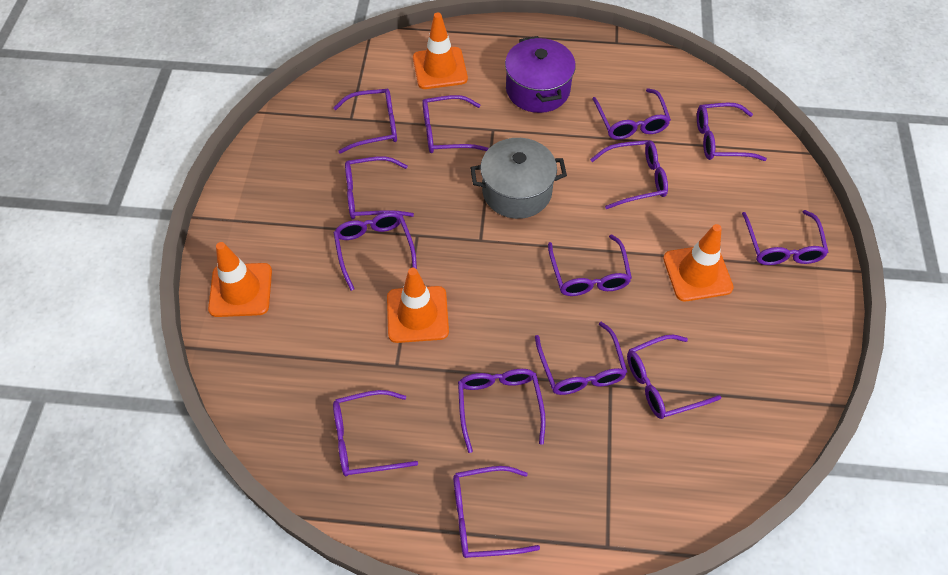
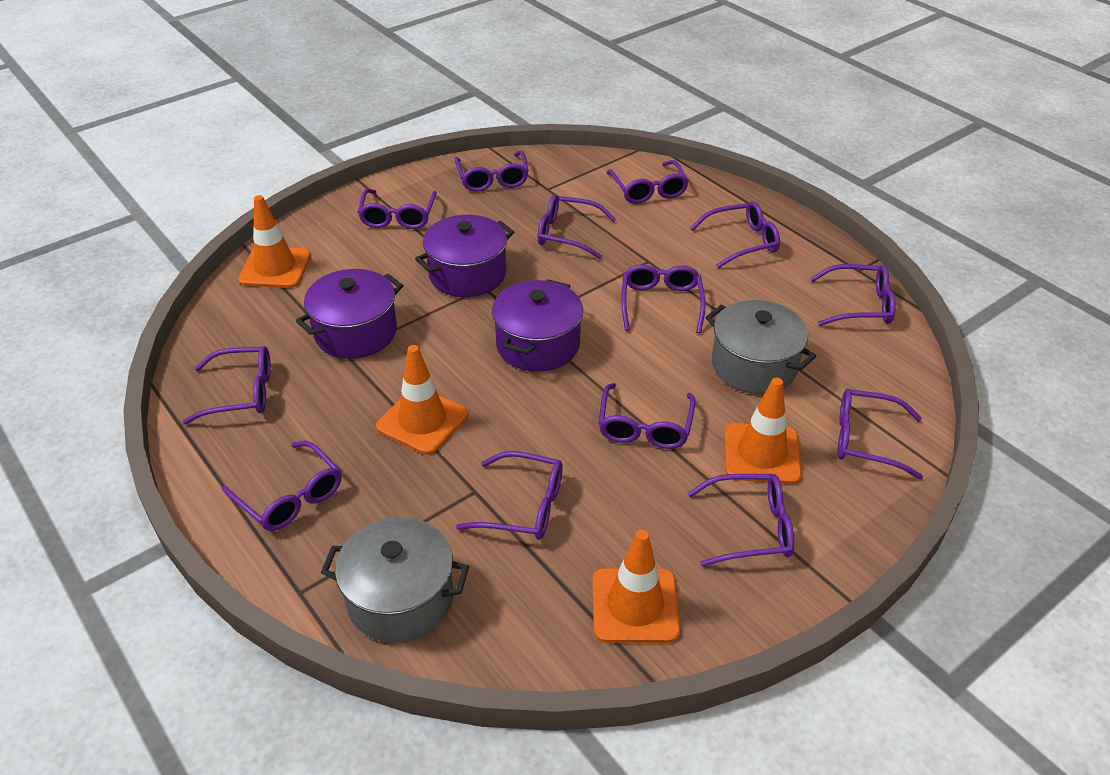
grey pot: 1 -> 2
purple glasses: 14 -> 13
purple pot: 1 -> 3

